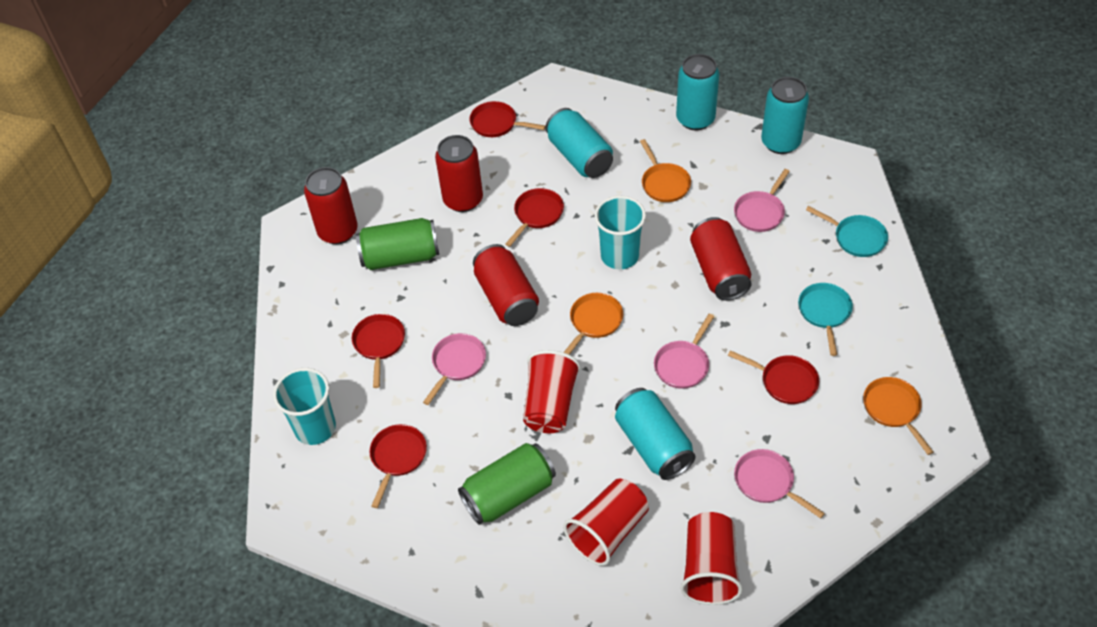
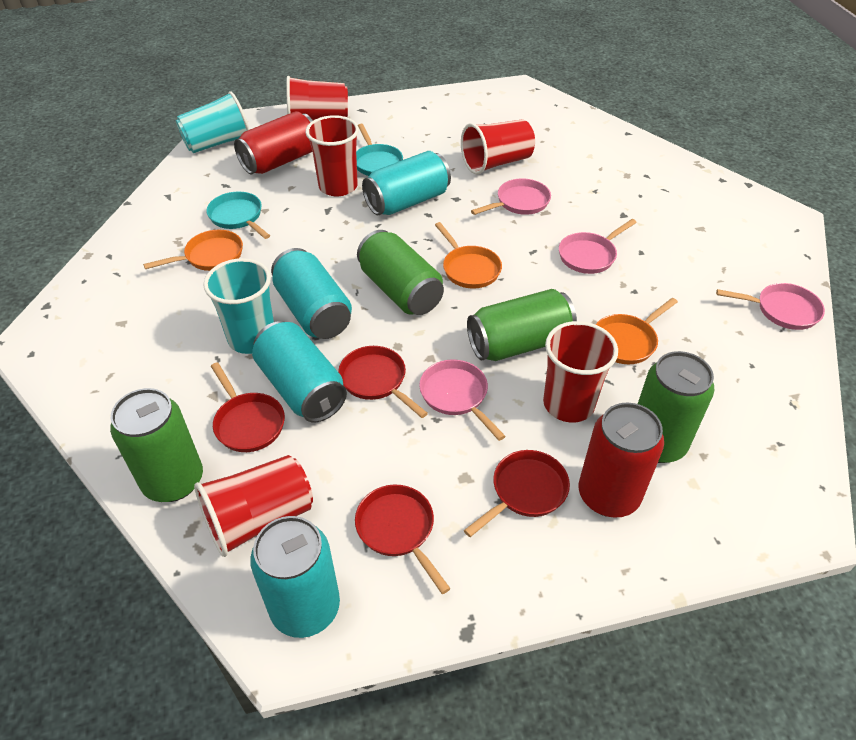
green can: 2 -> 4
red can: 4 -> 2
red cup: 3 -> 5
red pan: 5 -> 4

